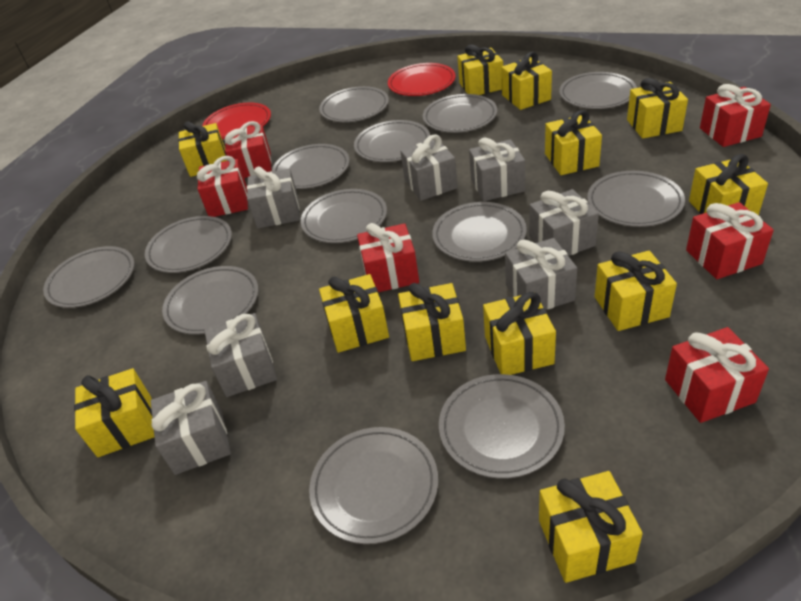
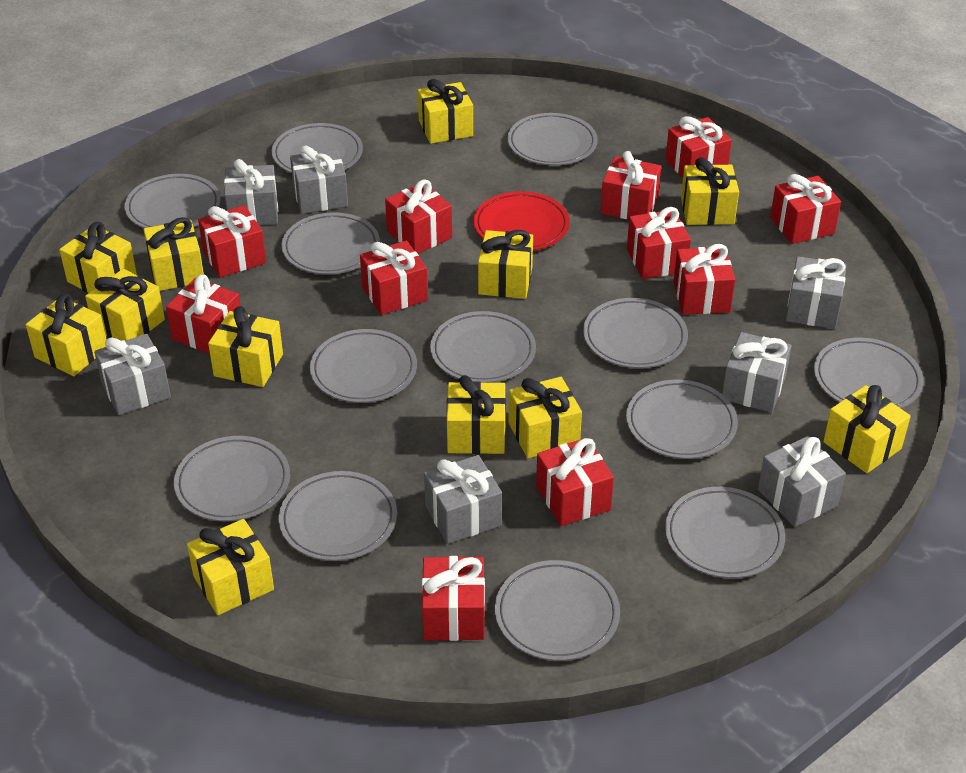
red gift: 6 -> 11
red plate: 2 -> 1

